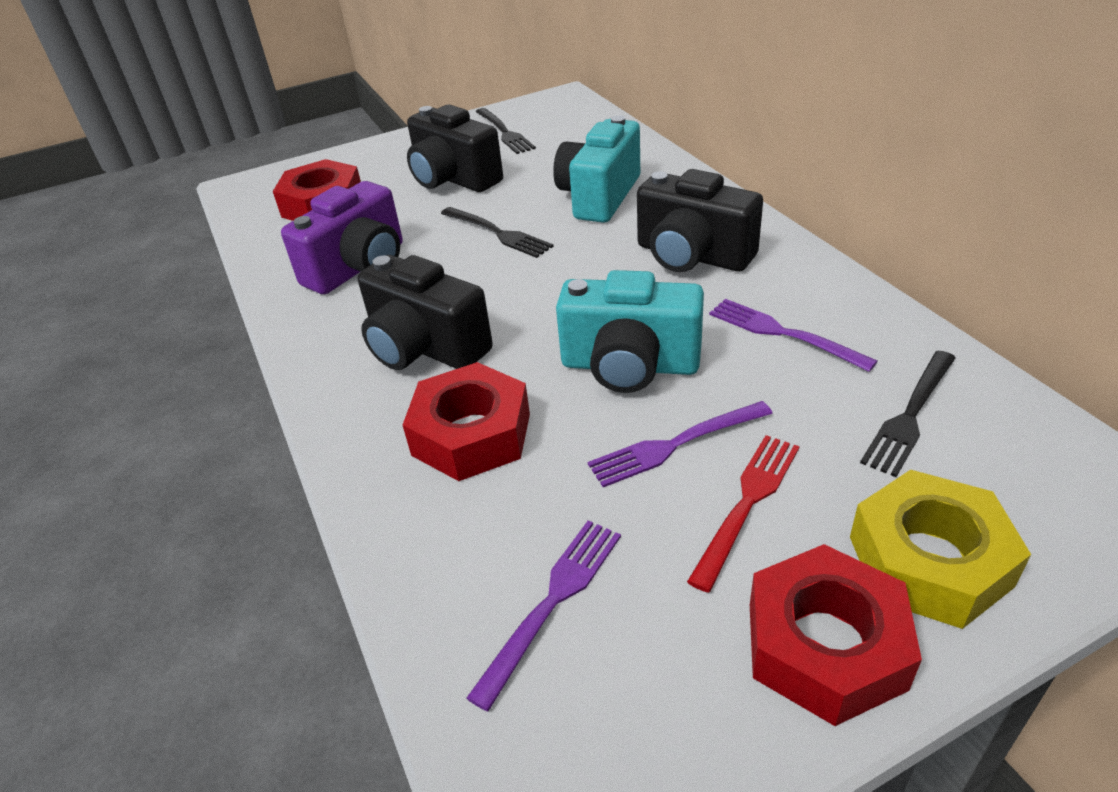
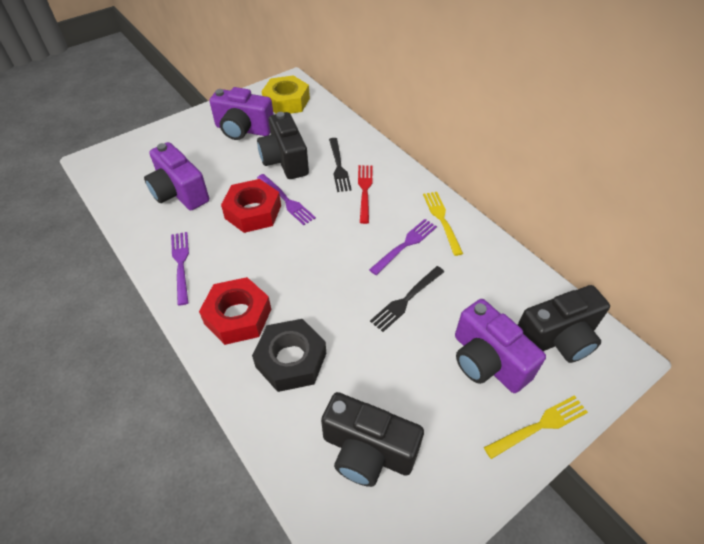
black fork: 3 -> 2
black nut: 0 -> 1
purple camera: 1 -> 3
red nut: 3 -> 2
turquoise camera: 2 -> 0
yellow fork: 0 -> 2

